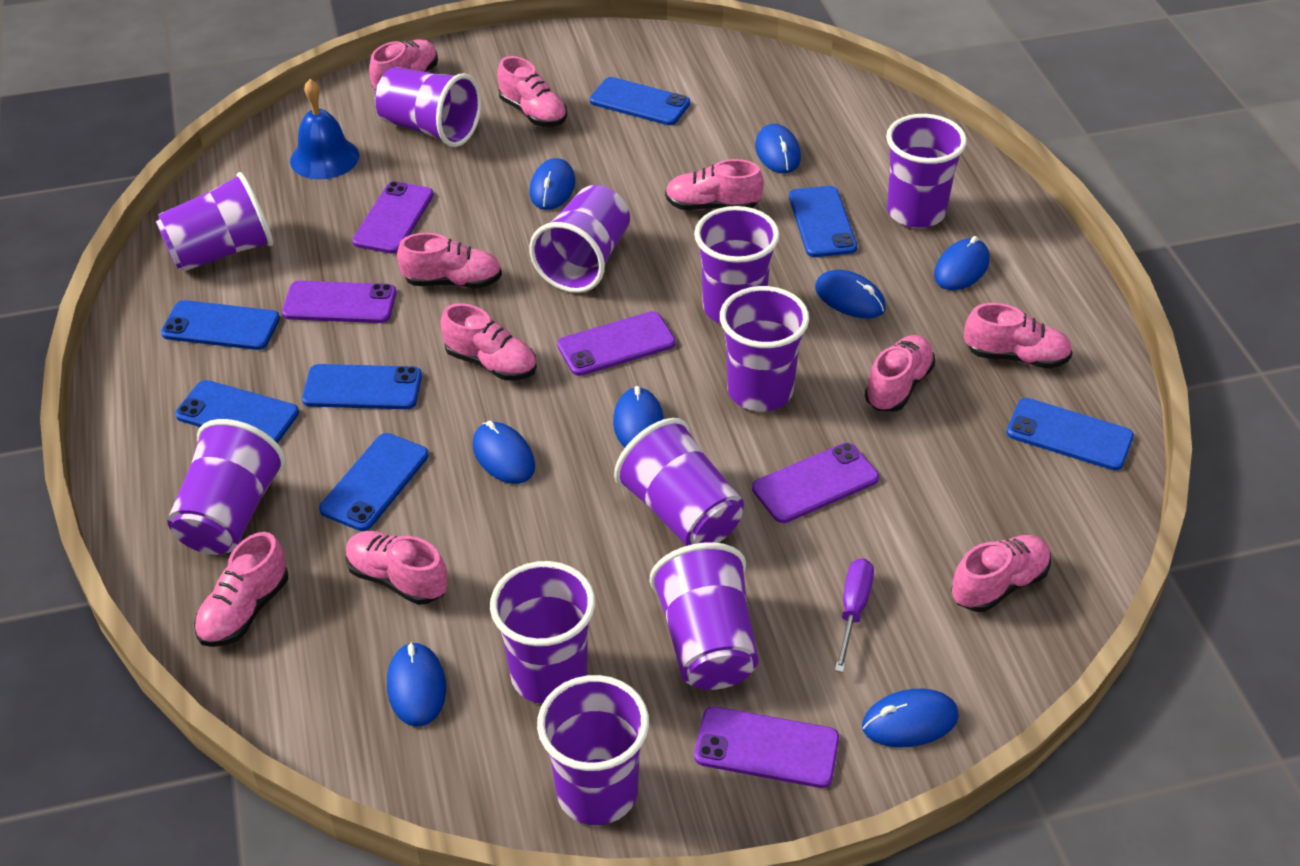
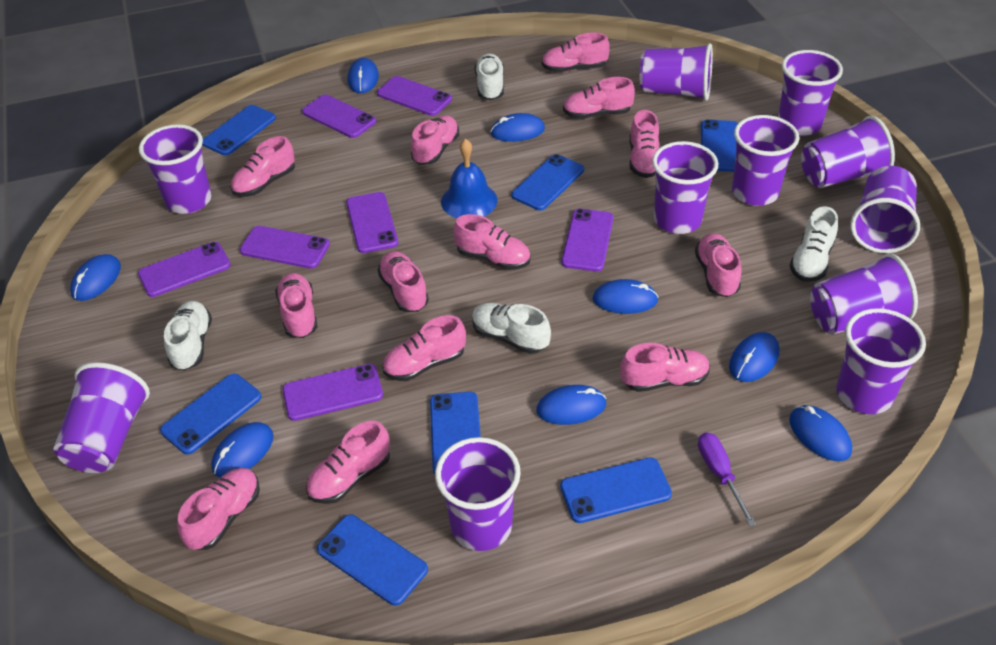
pink shoe: 10 -> 13
purple phone: 5 -> 7
white shoe: 0 -> 4

